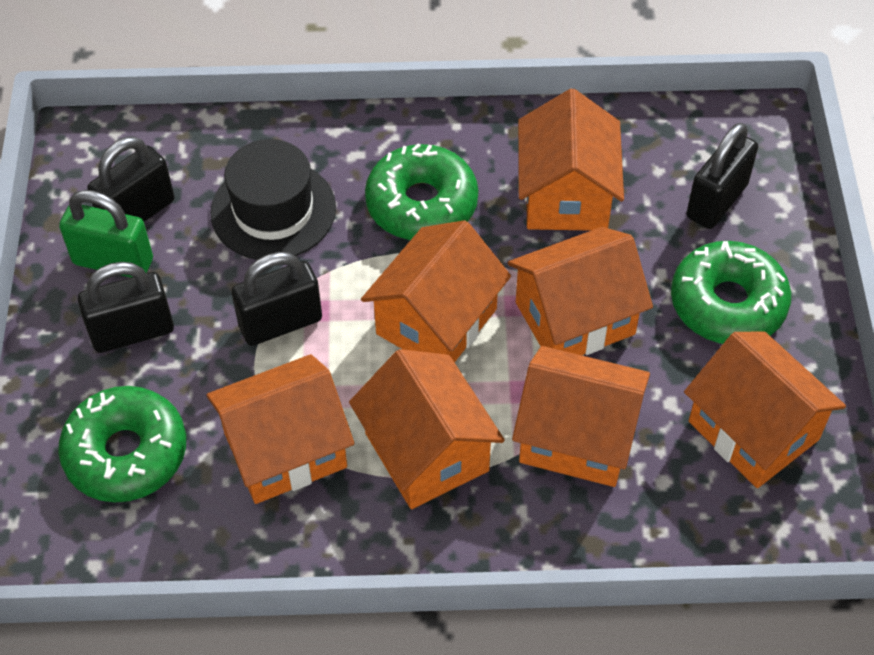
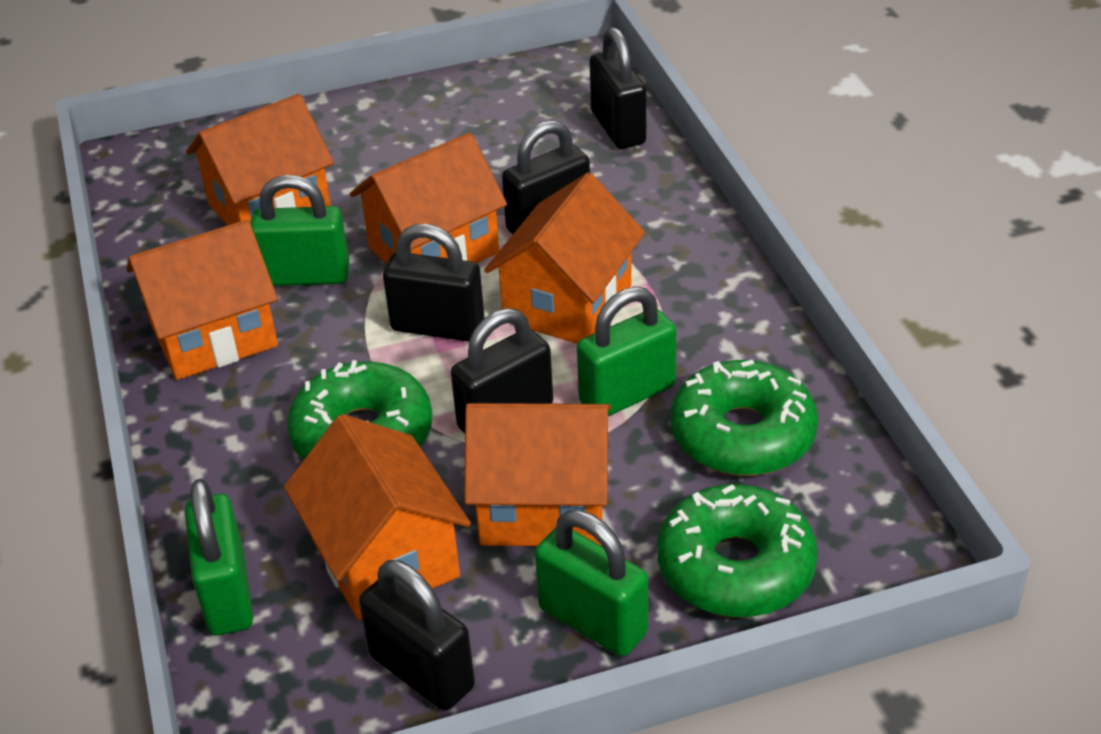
black hat: 1 -> 0
black padlock: 4 -> 5
green padlock: 1 -> 4
orange house: 7 -> 6

